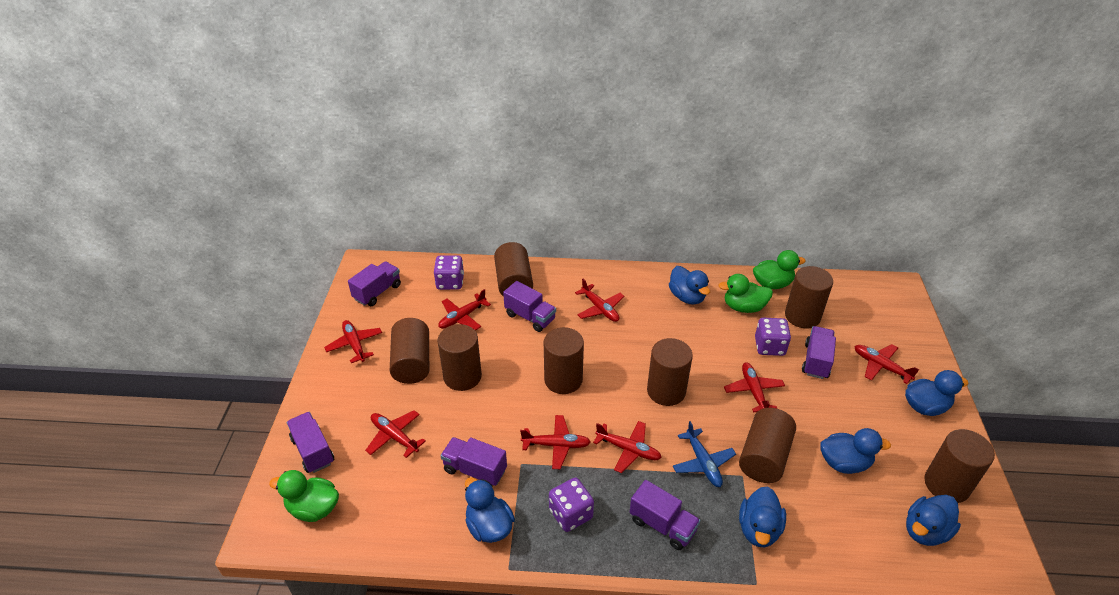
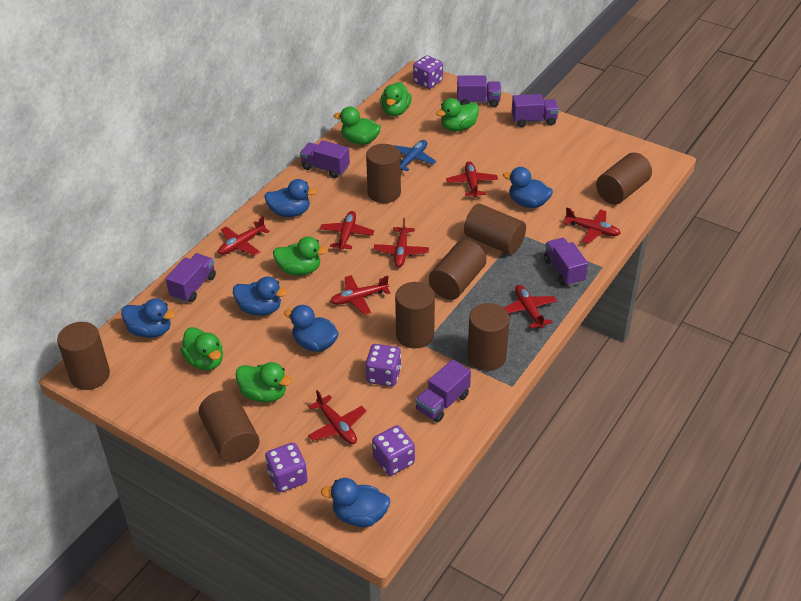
green duck: 3 -> 6
purple dice: 3 -> 4

